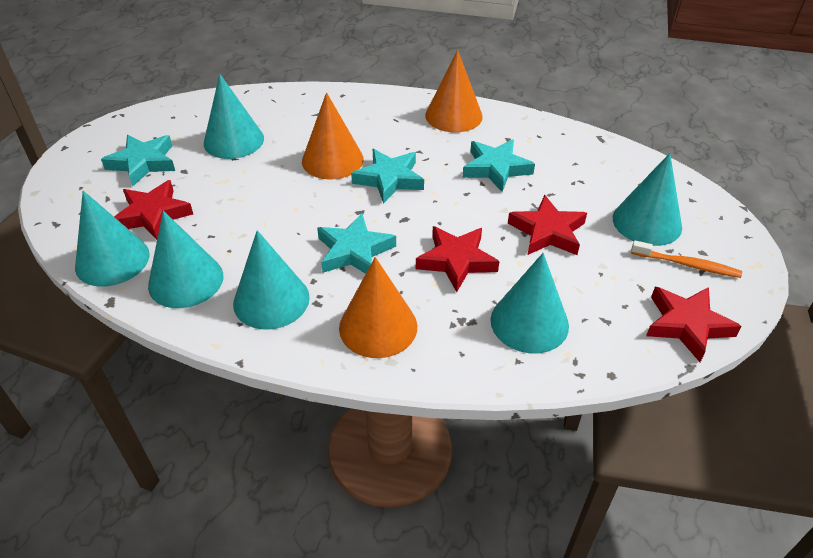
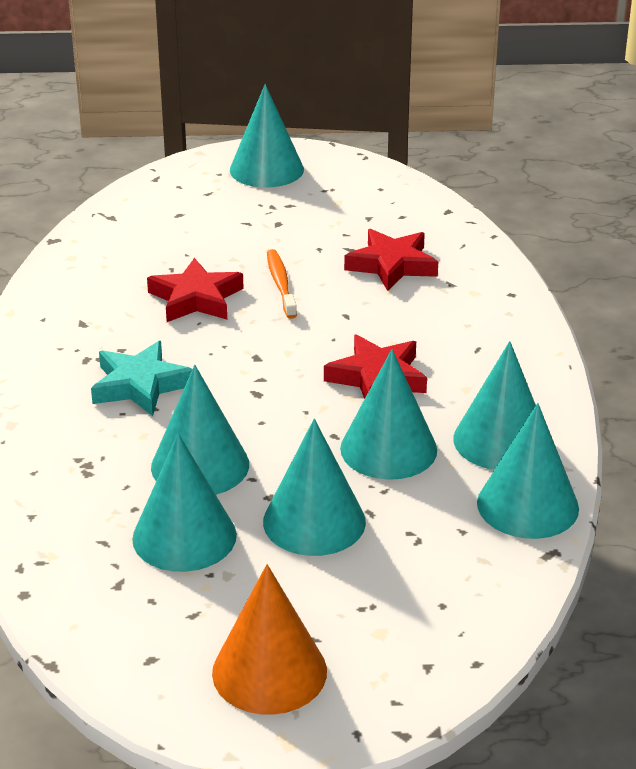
orange cone: 3 -> 1
red star: 4 -> 3
turquoise cone: 6 -> 7
turquoise star: 4 -> 1

